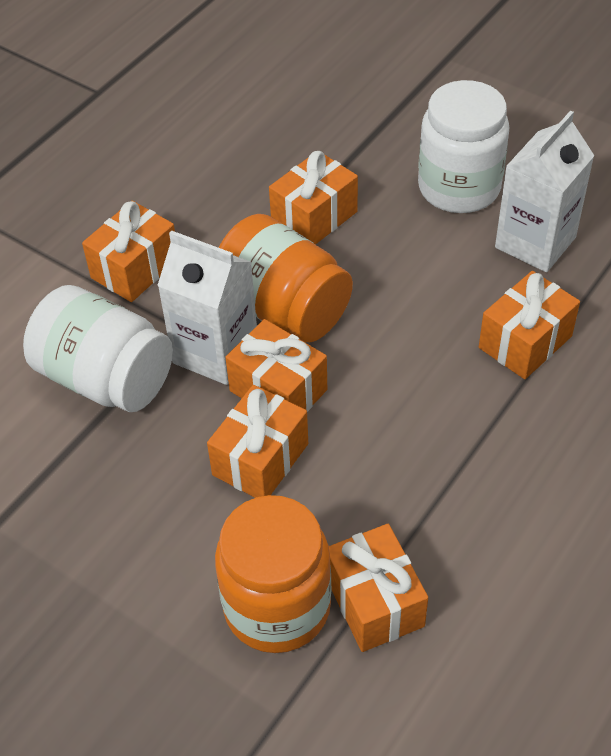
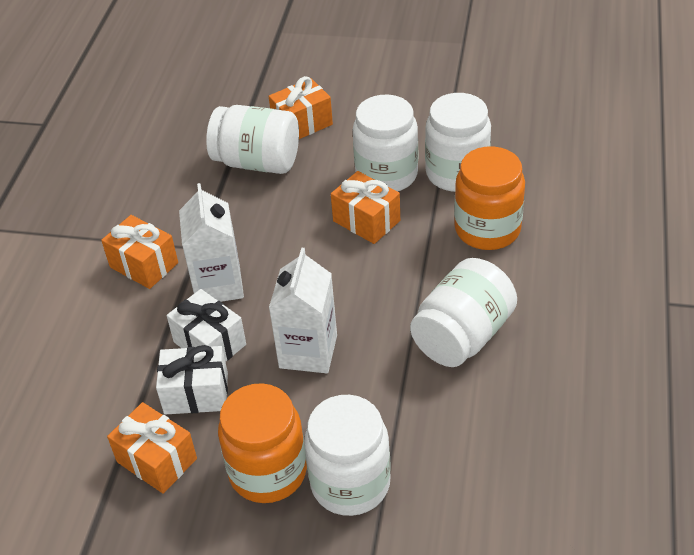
orange gift: 6 -> 4
white gift: 0 -> 2
white jar: 2 -> 5

